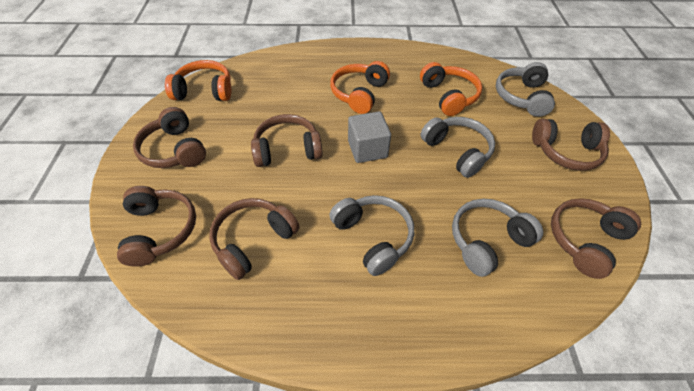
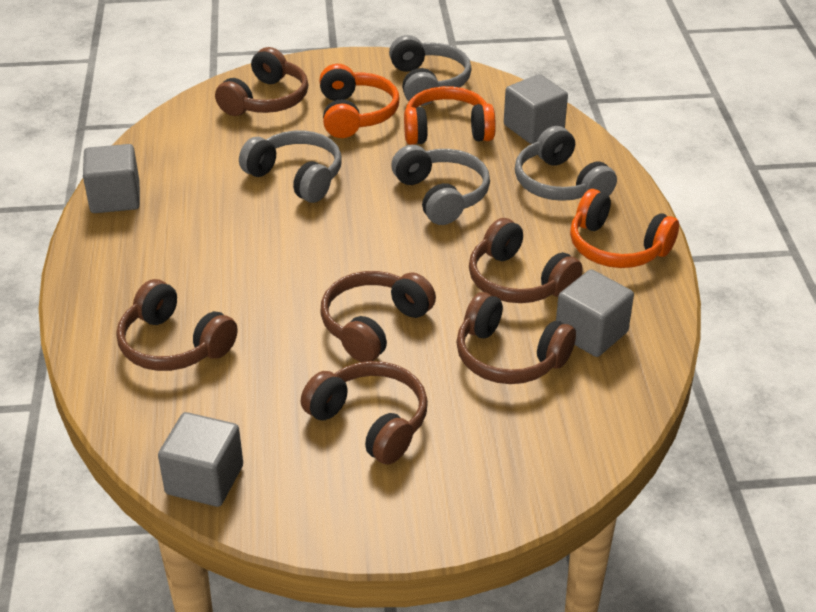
grey cube: 1 -> 4

